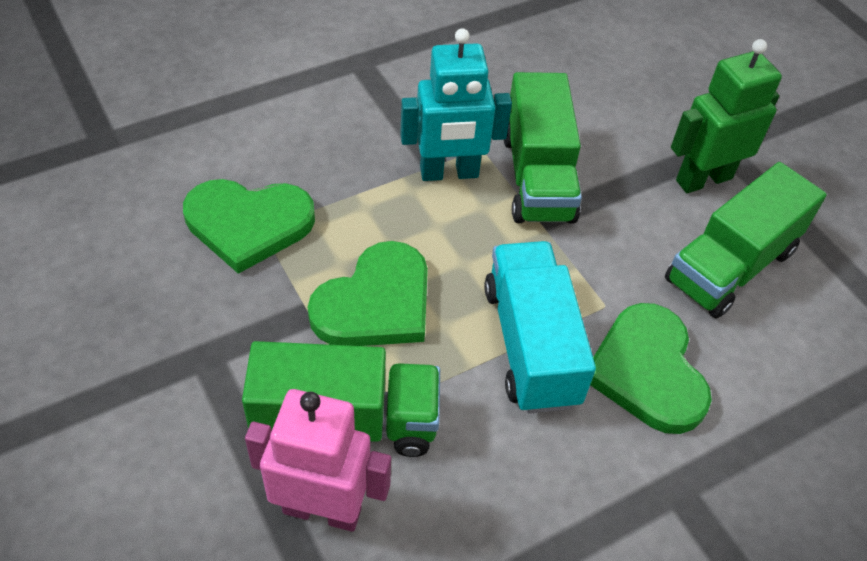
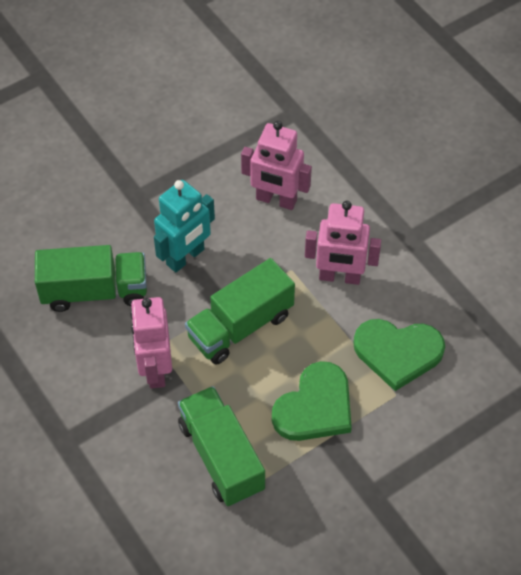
green heart: 3 -> 2
green robot: 1 -> 0
pink robot: 1 -> 3
turquoise truck: 1 -> 0

